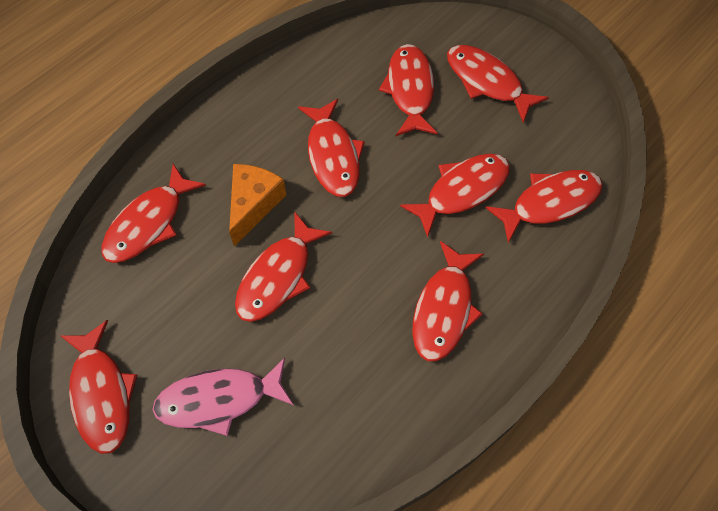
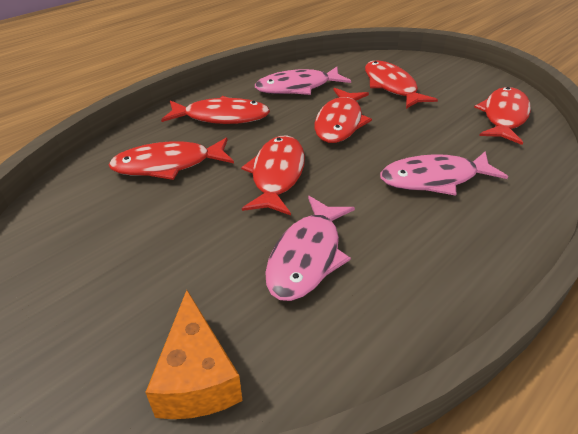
pink fish: 1 -> 3
red fish: 9 -> 6

